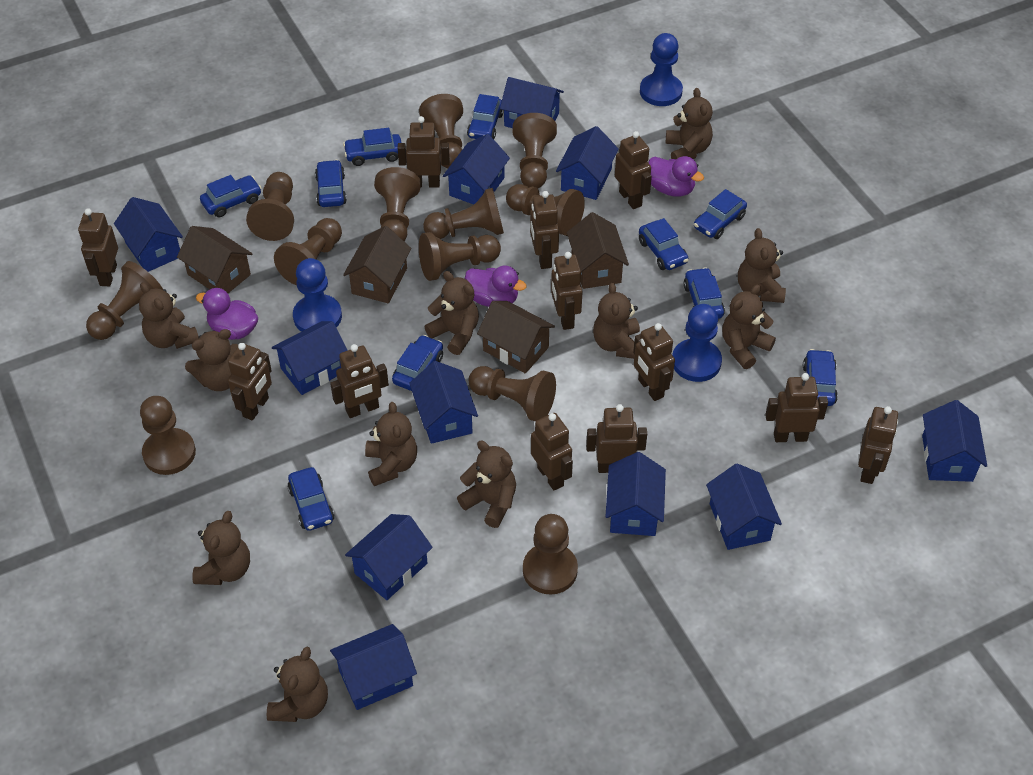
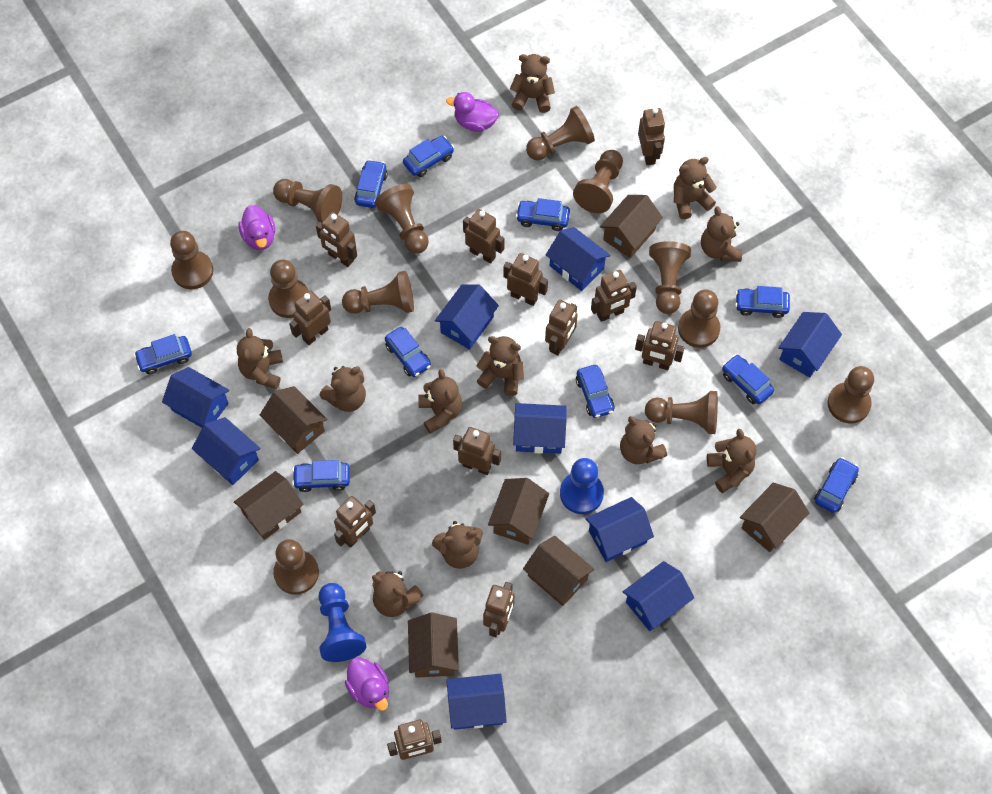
blue house: 11 -> 9
blue pawn: 3 -> 2
brown house: 4 -> 7

